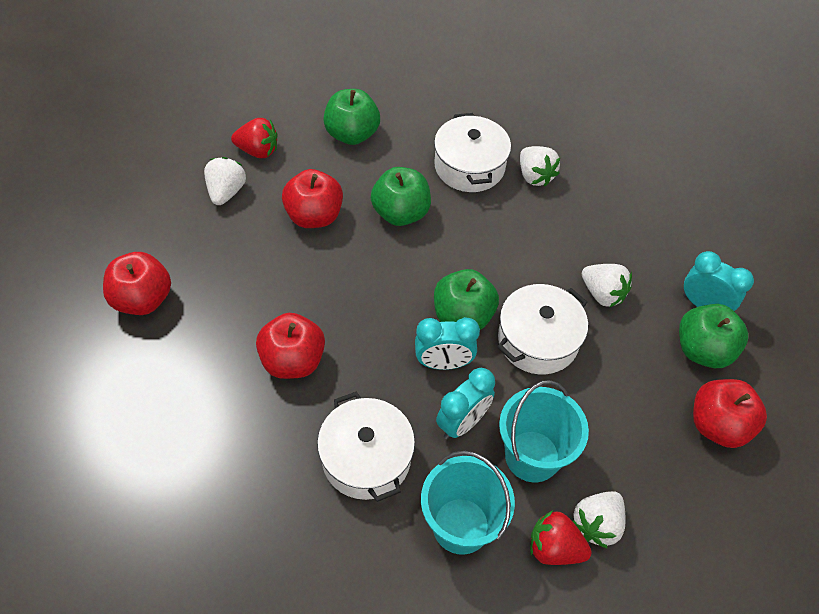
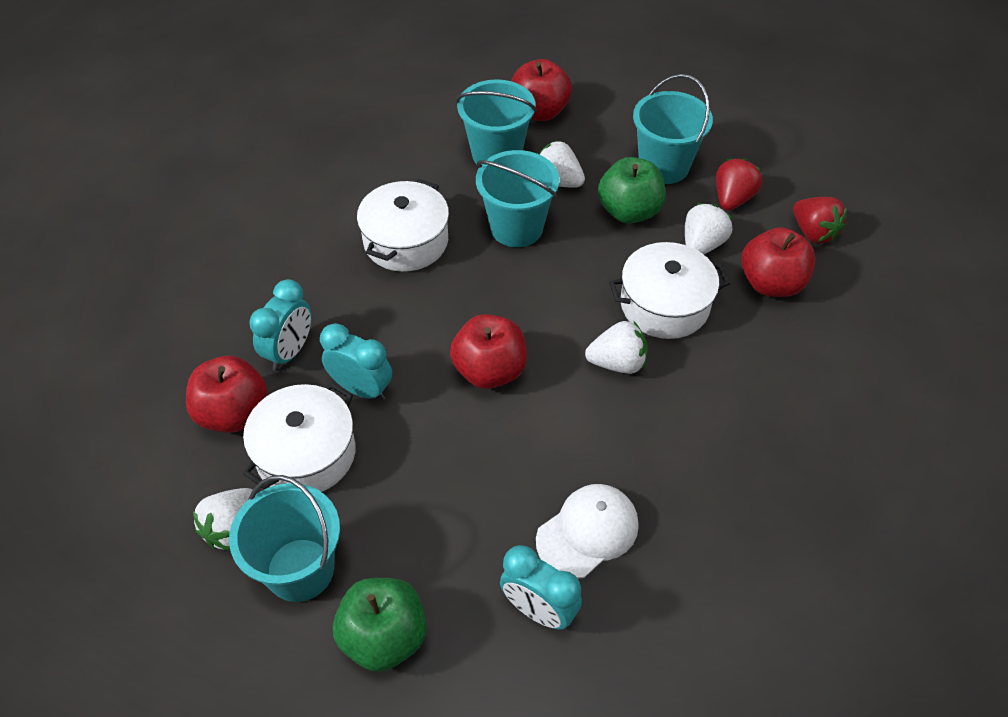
green apple: 4 -> 2
turquoise bucket: 2 -> 4
white cap: 0 -> 1

